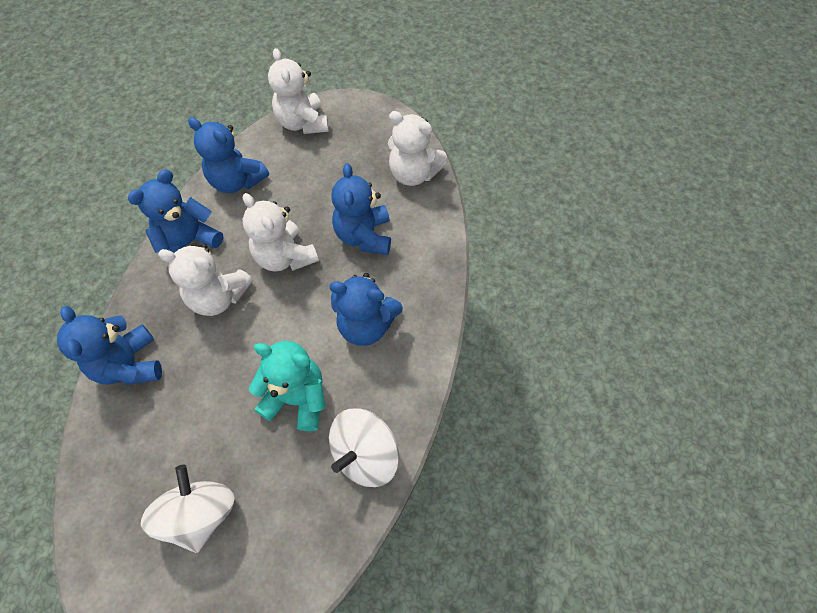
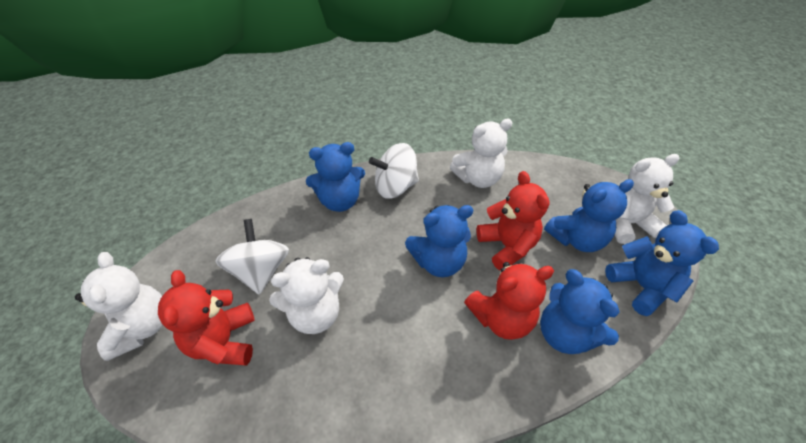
red teddy bear: 0 -> 3
turquoise teddy bear: 1 -> 0

